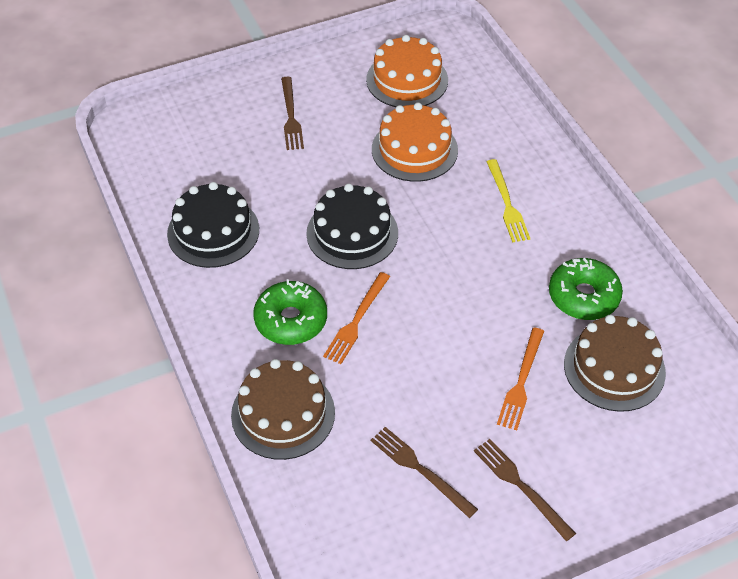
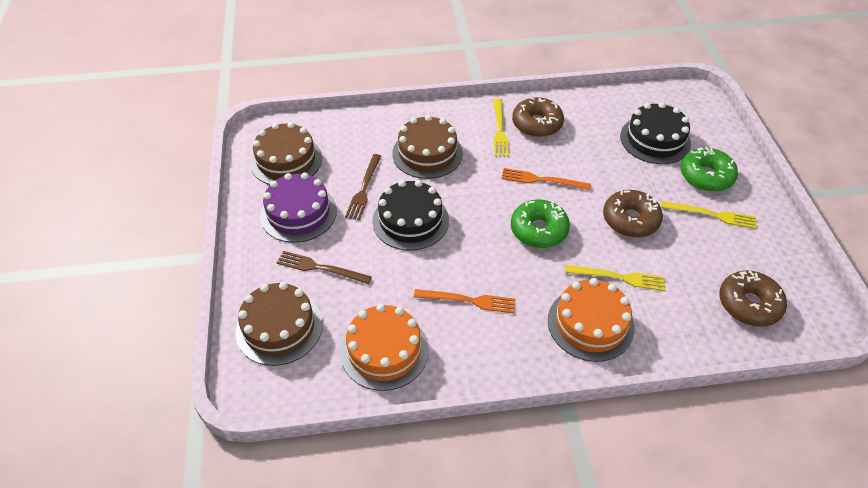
brown cake: 2 -> 3
brown donut: 0 -> 3
brown fork: 3 -> 2
purple cake: 0 -> 1
yellow fork: 1 -> 3

